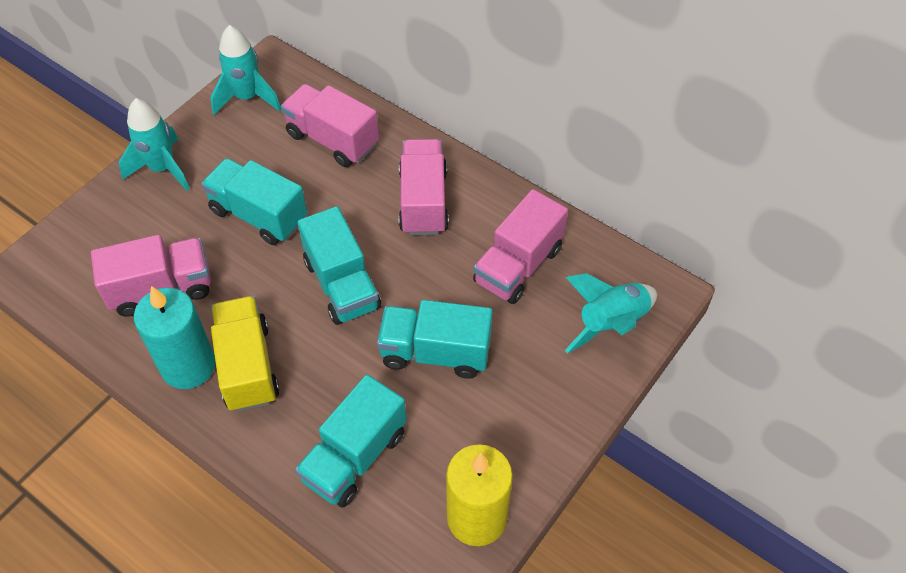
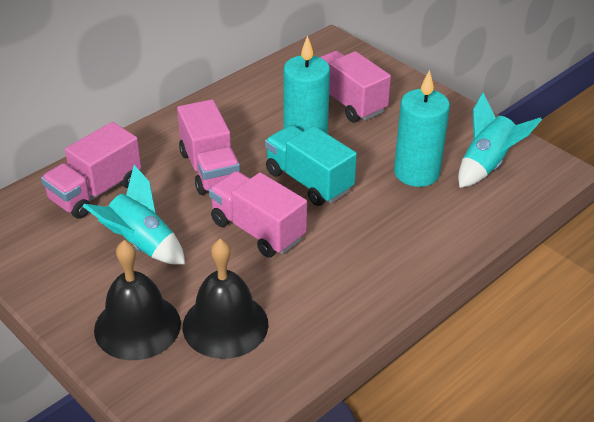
black bell: 0 -> 2
turquoise candle: 1 -> 2
turquoise rocket: 3 -> 2
turquoise truck: 4 -> 1
yellow candle: 1 -> 0
yellow truck: 1 -> 0

